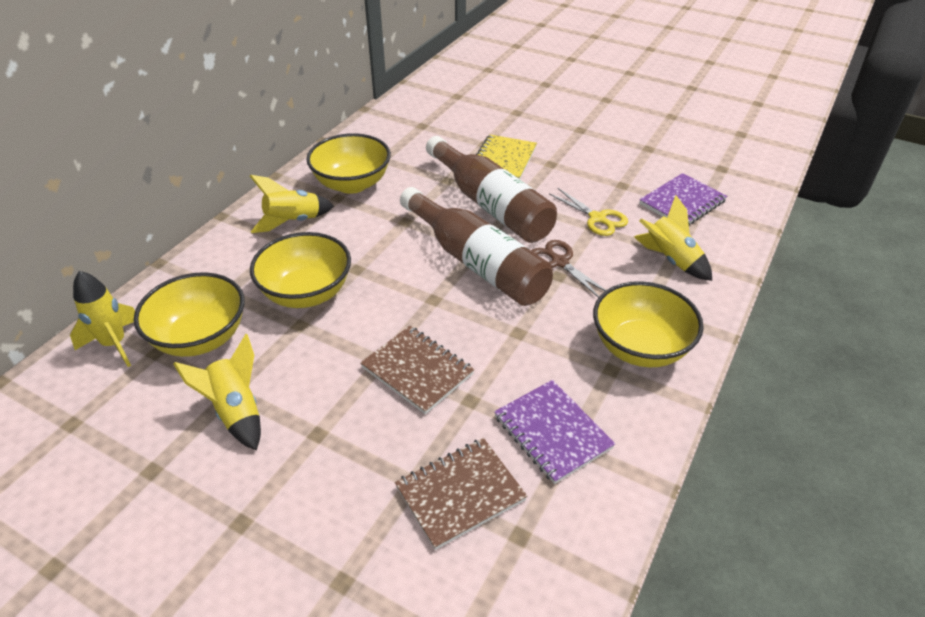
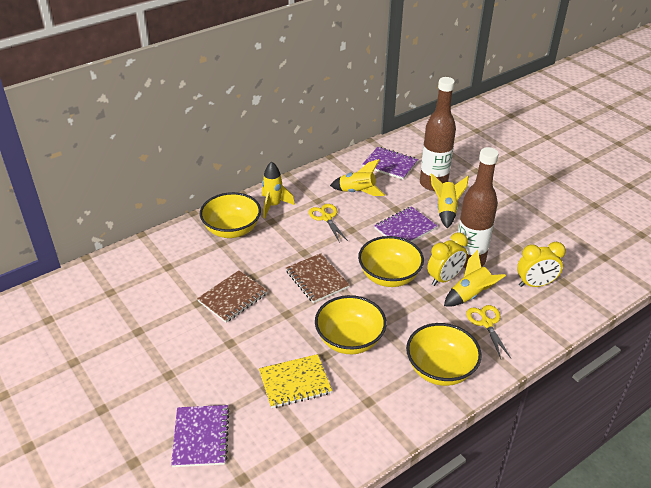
brown scissors: 1 -> 0
purple notebook: 2 -> 3
yellow clock: 0 -> 2
yellow scissors: 1 -> 2

